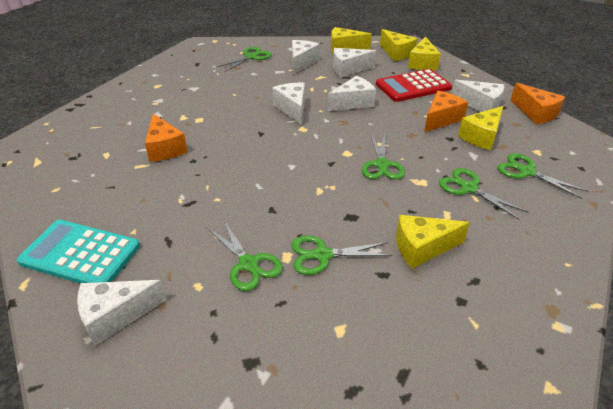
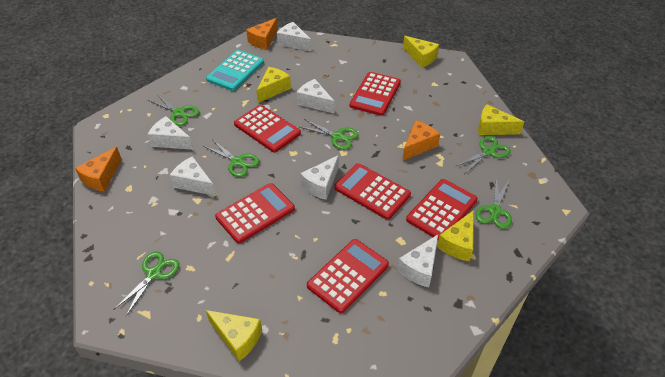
red calculator: 1 -> 6

